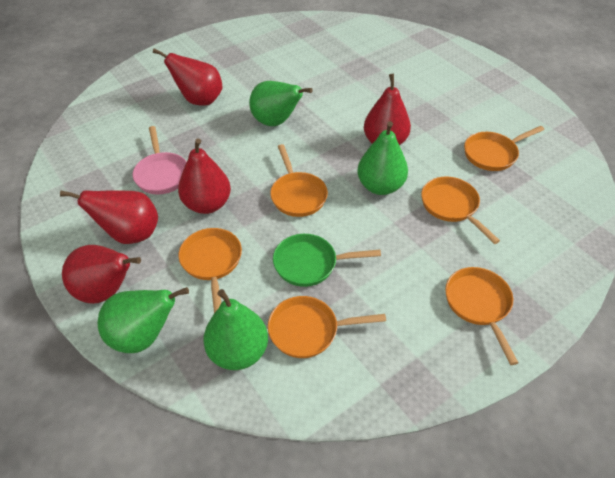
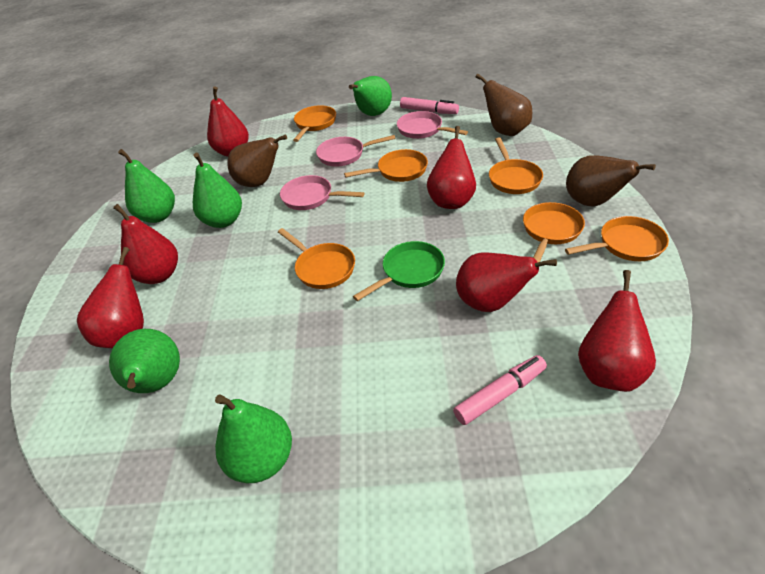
brown pear: 0 -> 3
green pear: 4 -> 5
pink marker: 0 -> 2
pink pan: 1 -> 3
red pear: 5 -> 6

